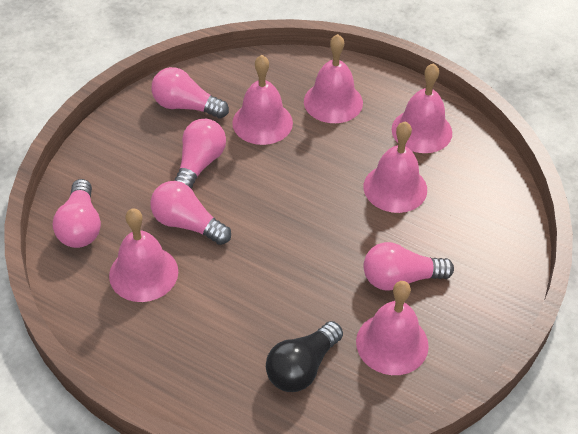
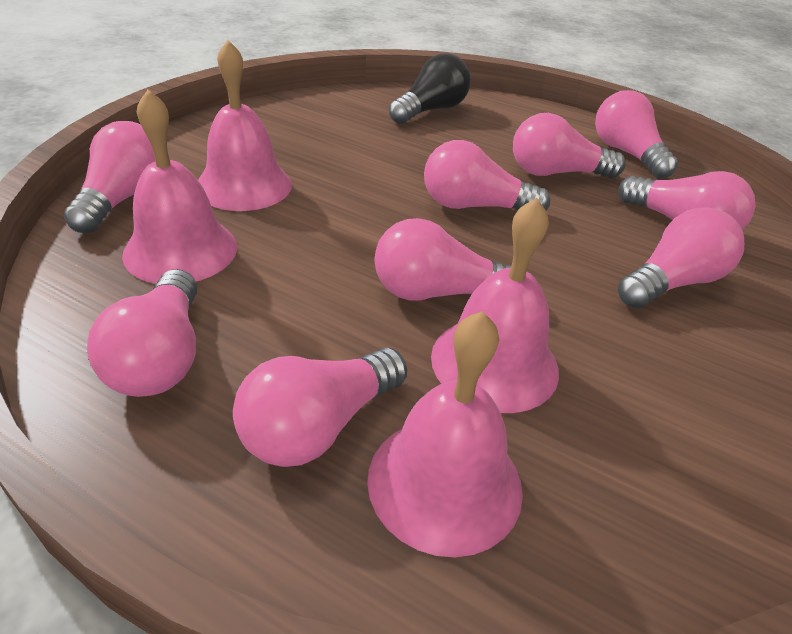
pink bell: 6 -> 4
pink light bulb: 5 -> 9

